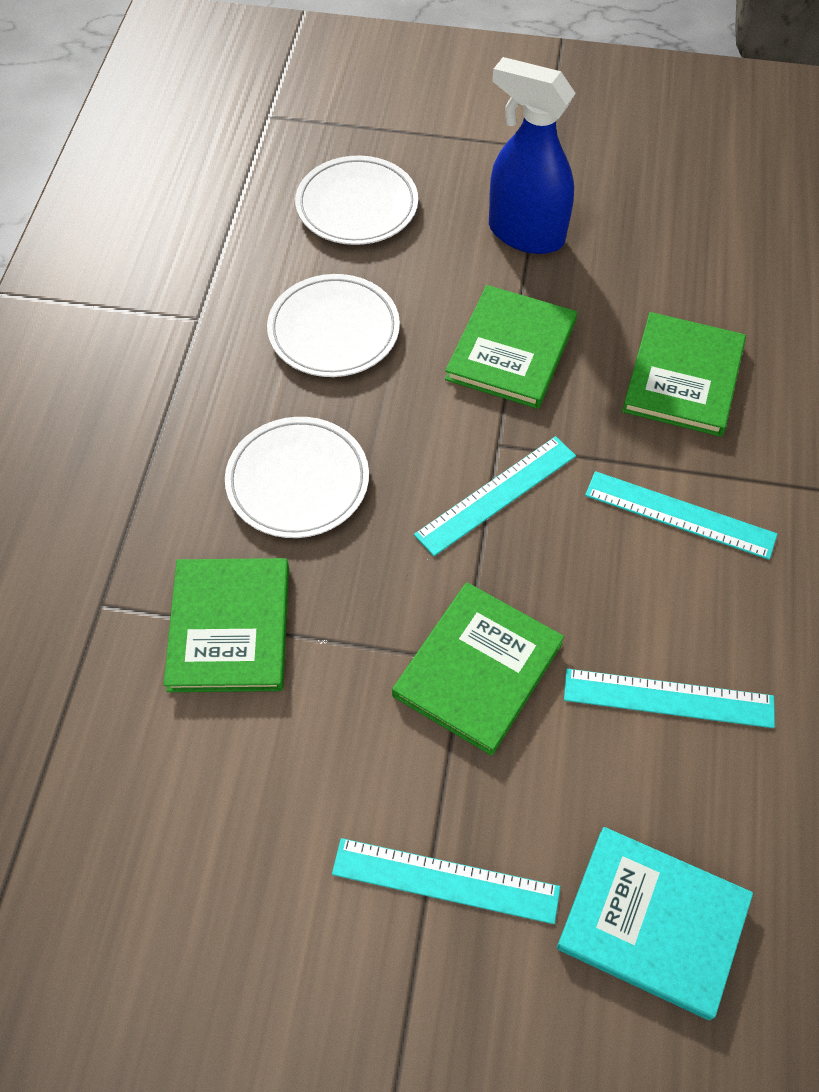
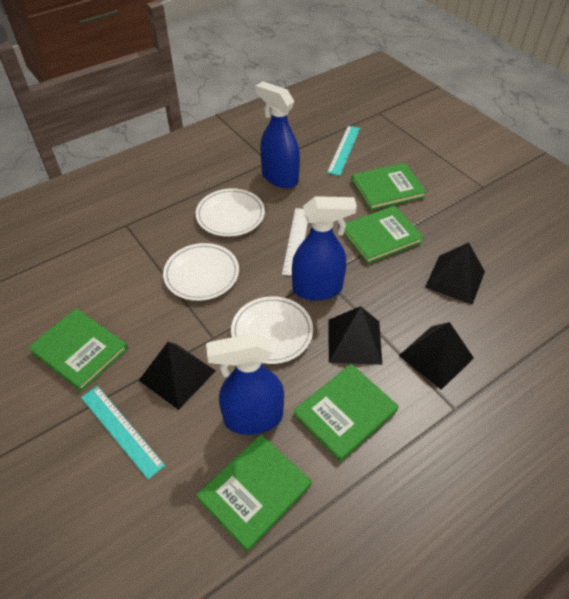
black pyramid: 0 -> 4
blue spray bottle: 1 -> 3
green book: 4 -> 5
turquoise book: 1 -> 0
turquoise ruler: 4 -> 2
white ruler: 0 -> 1

